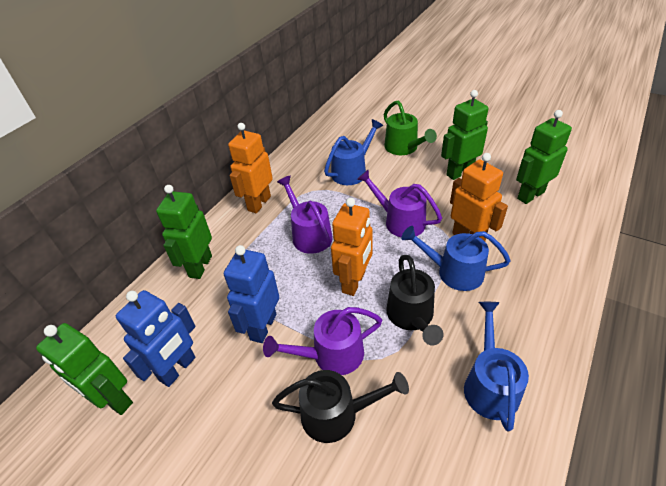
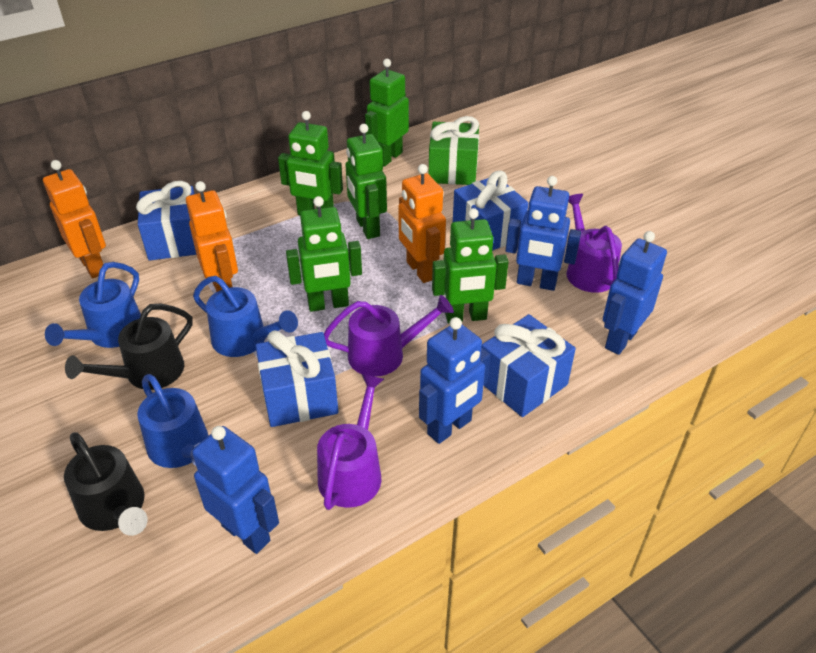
blue gift: 0 -> 4
blue robot: 2 -> 4
green gift: 0 -> 1
green robot: 4 -> 5
green watering can: 1 -> 0

